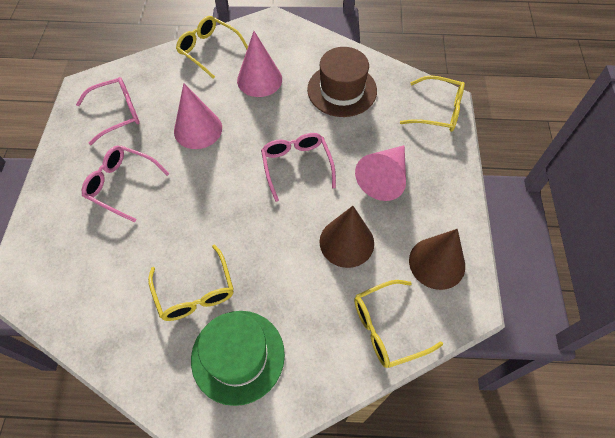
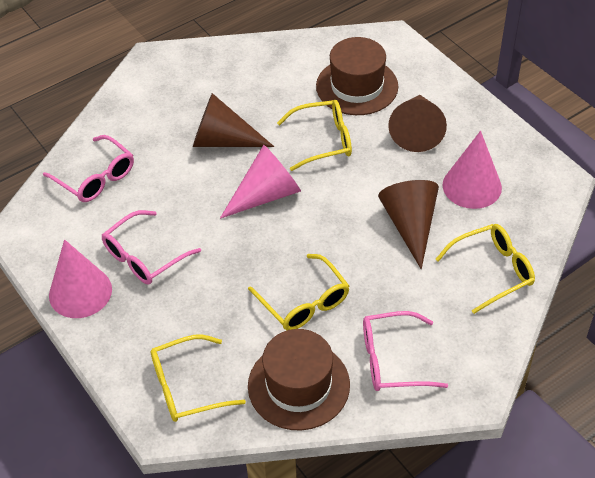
brown cone: 2 -> 3
brown hat: 1 -> 2
green hat: 1 -> 0

